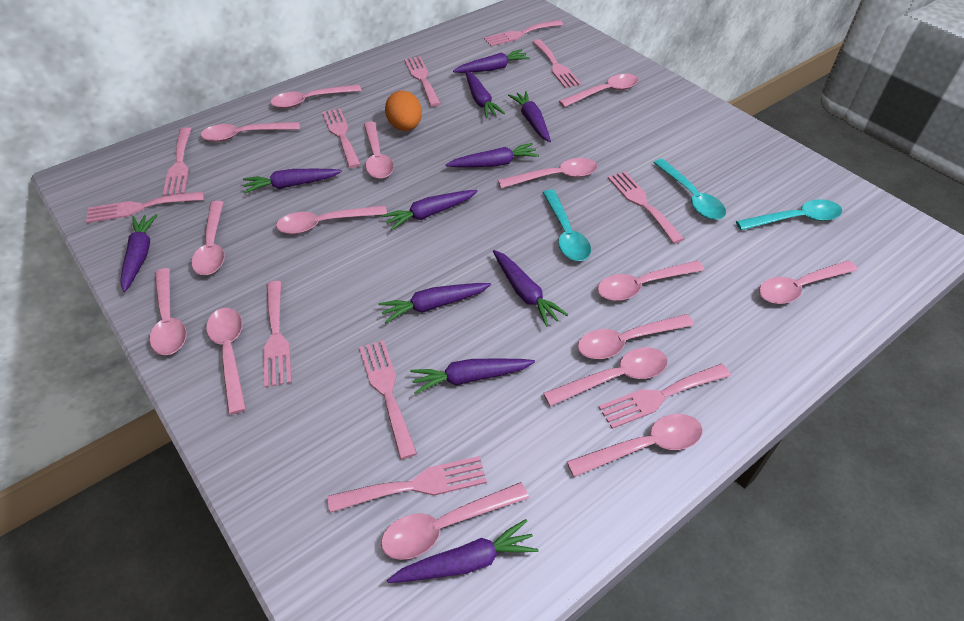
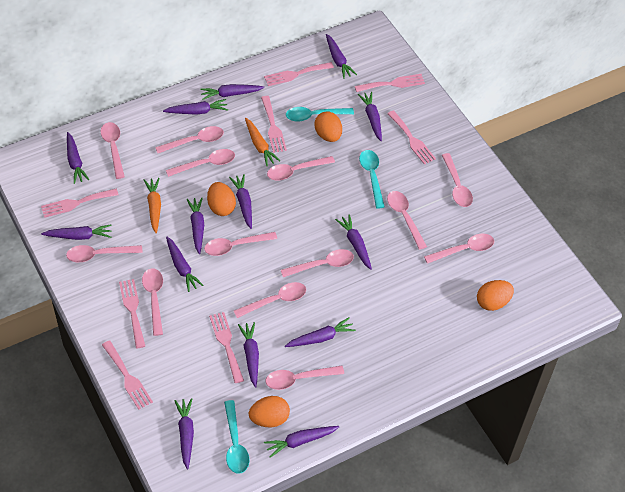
orange carrot: 0 -> 2
orange egg: 1 -> 4
pink fork: 11 -> 8
pink spoon: 15 -> 13
purple carrot: 11 -> 14

